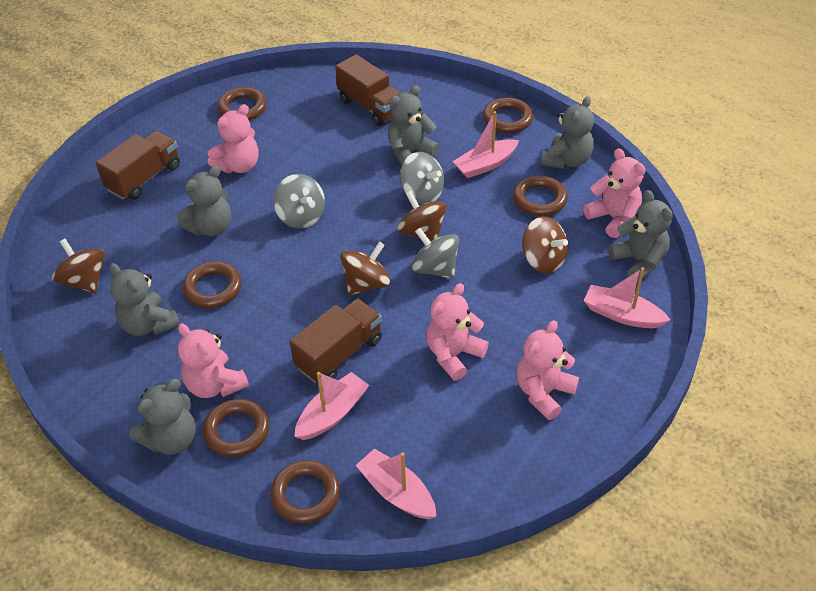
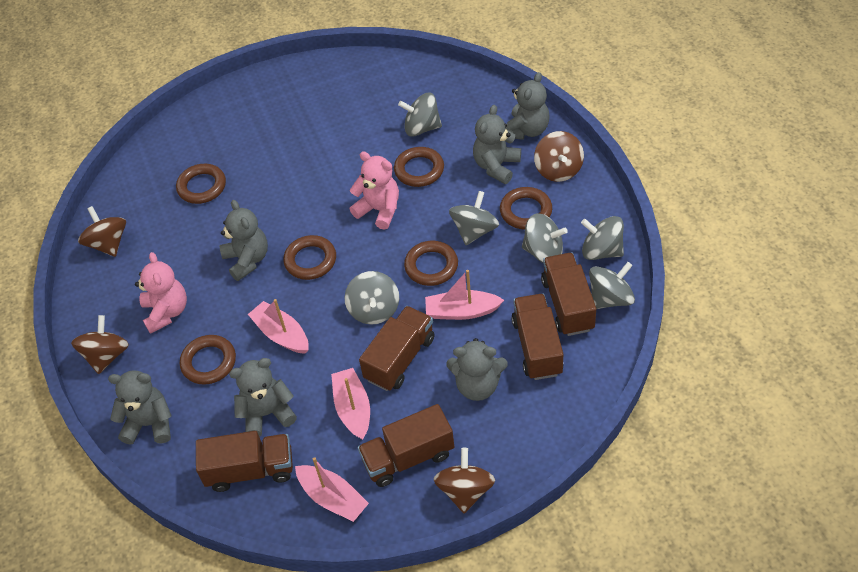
brown truck: 3 -> 5
grey spinning top: 3 -> 6
pink teddy bear: 5 -> 2

